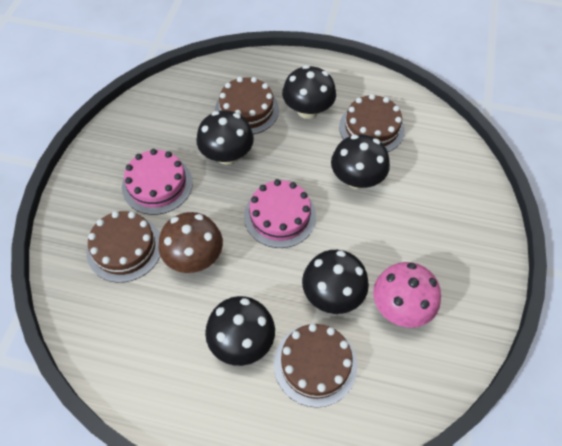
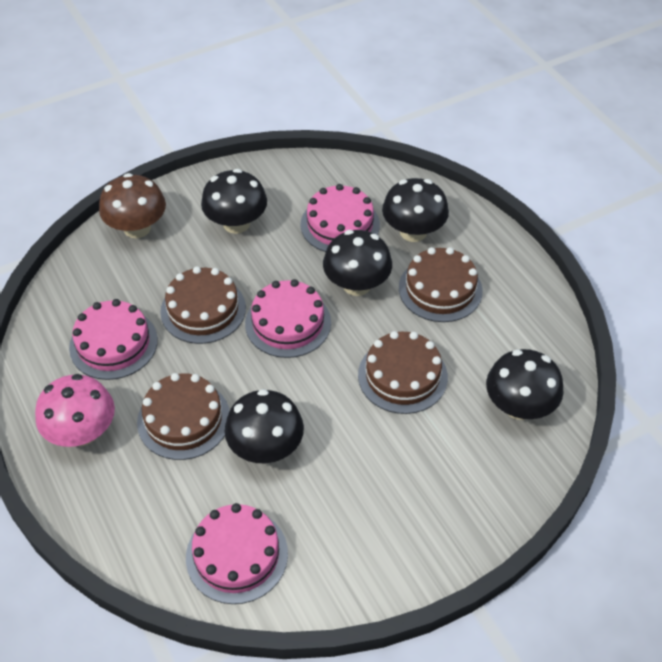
pink cake: 2 -> 4

